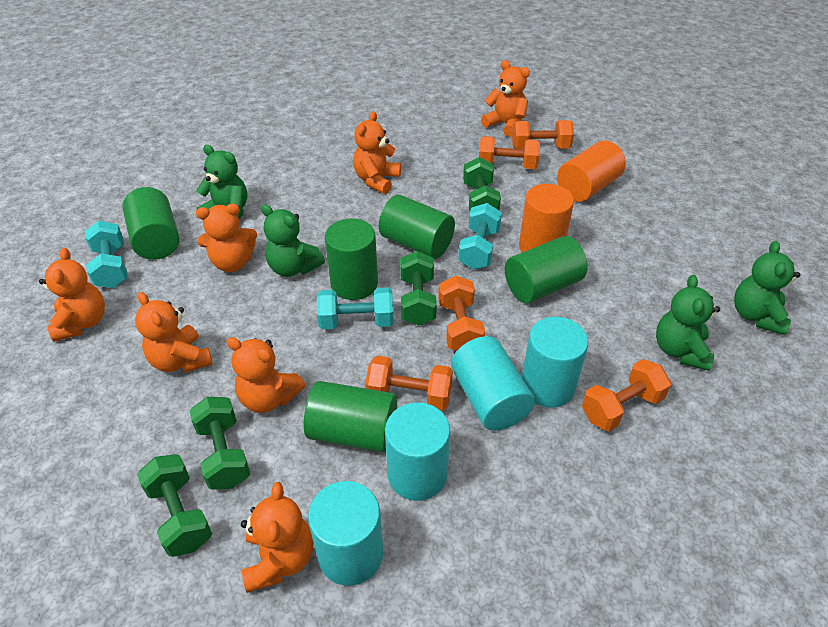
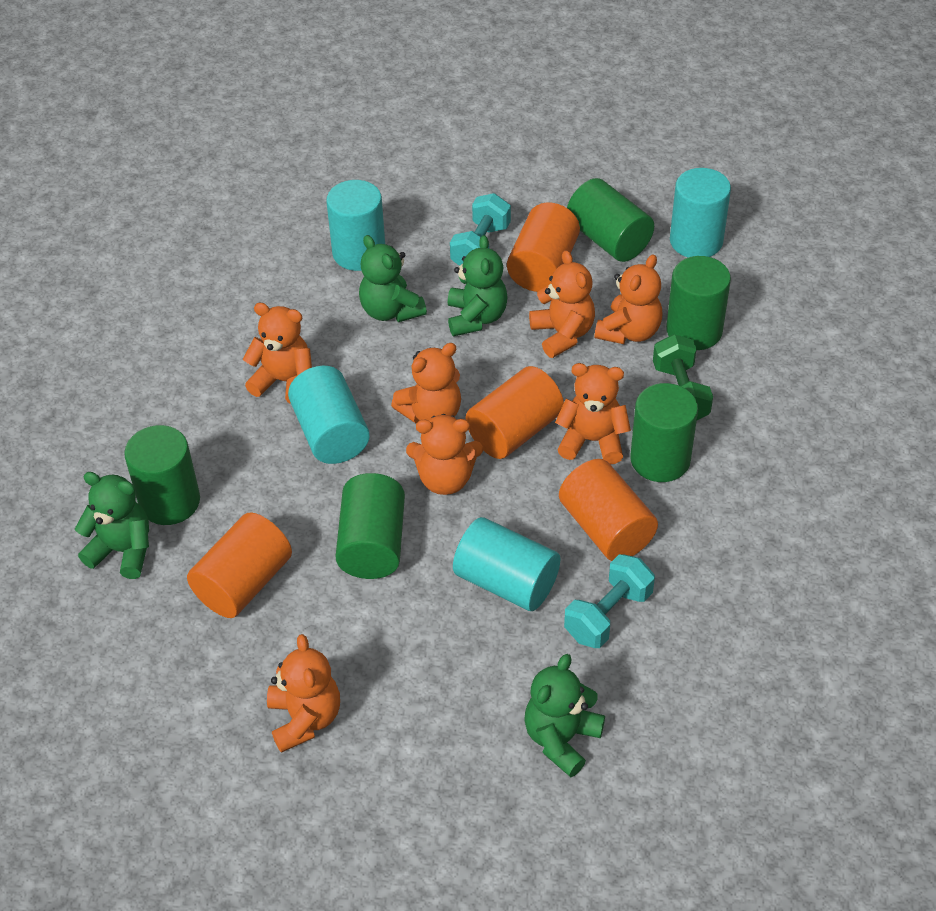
green dumbbell: 4 -> 1
orange cylinder: 2 -> 4
orange dumbbell: 5 -> 0
turquoise dumbbell: 3 -> 2

